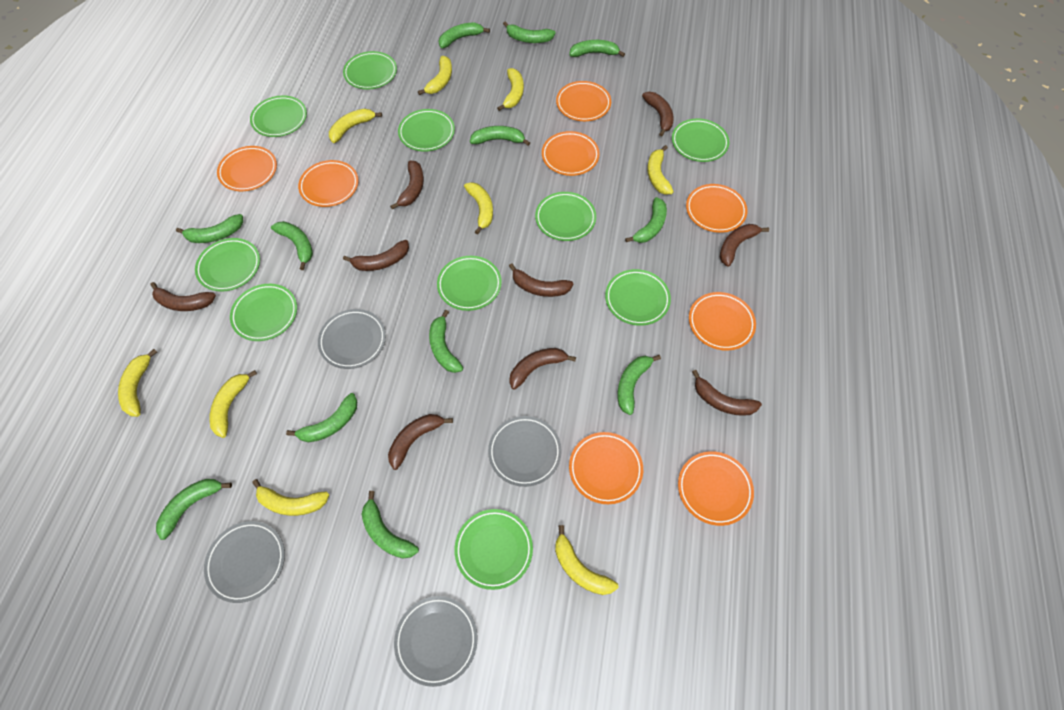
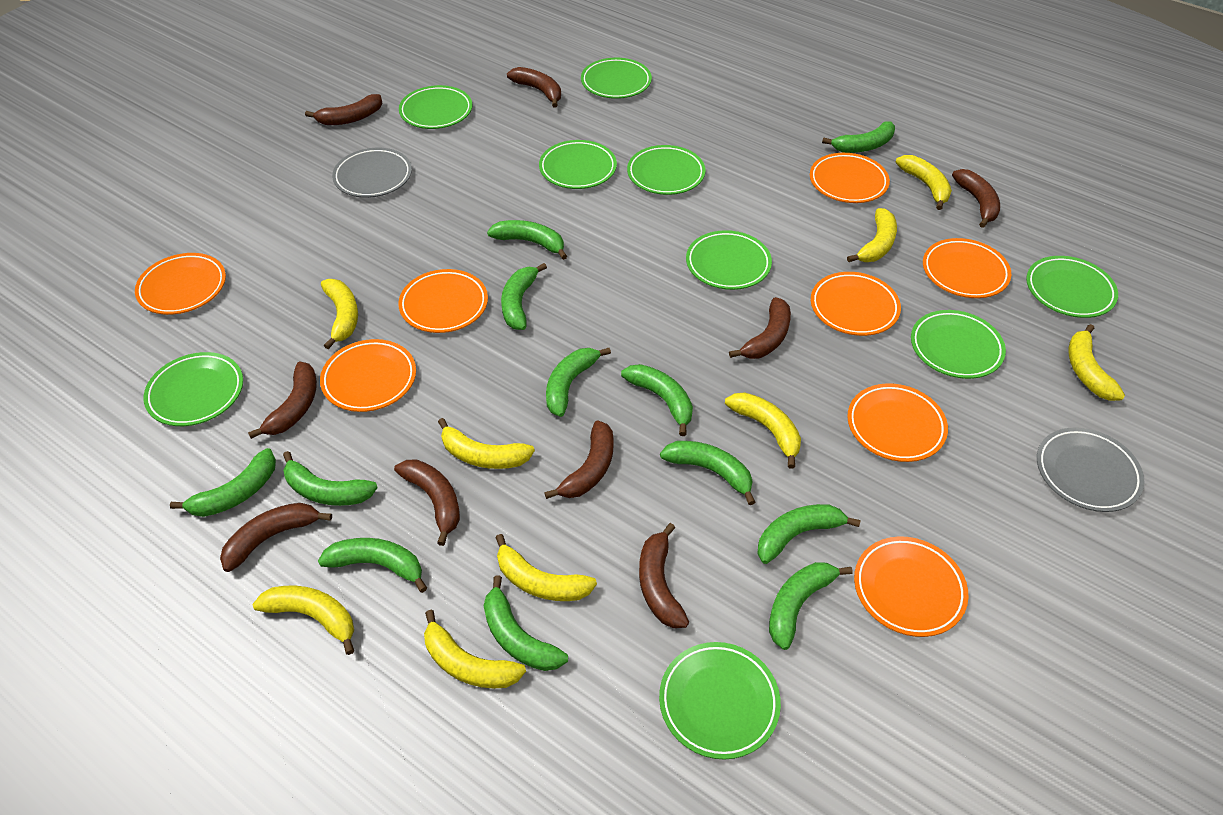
green plate: 10 -> 9
grey plate: 4 -> 2

